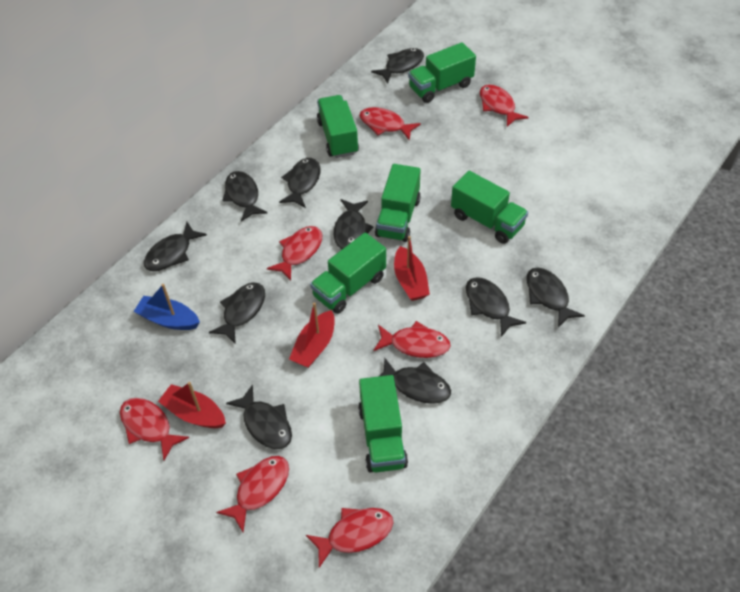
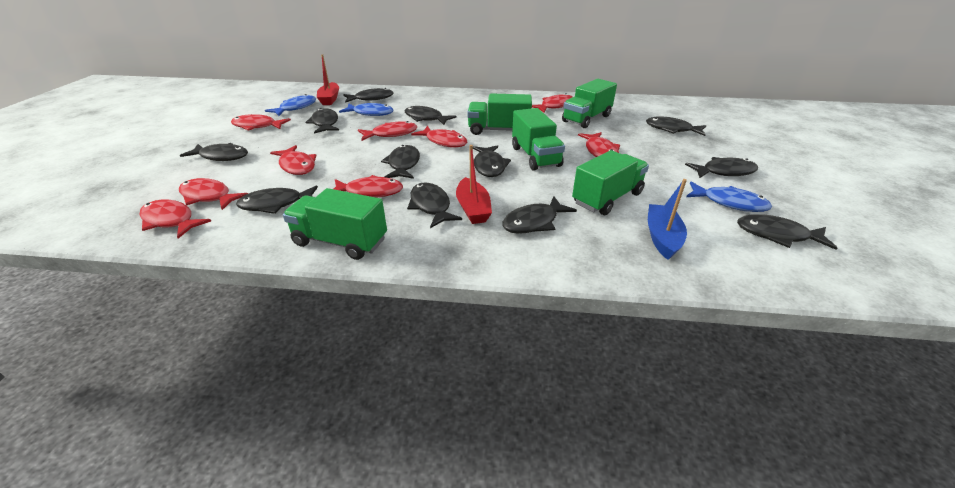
black fish: 10 -> 12
blue fish: 0 -> 3
green truck: 6 -> 5
red boat: 3 -> 2
red fish: 7 -> 9

